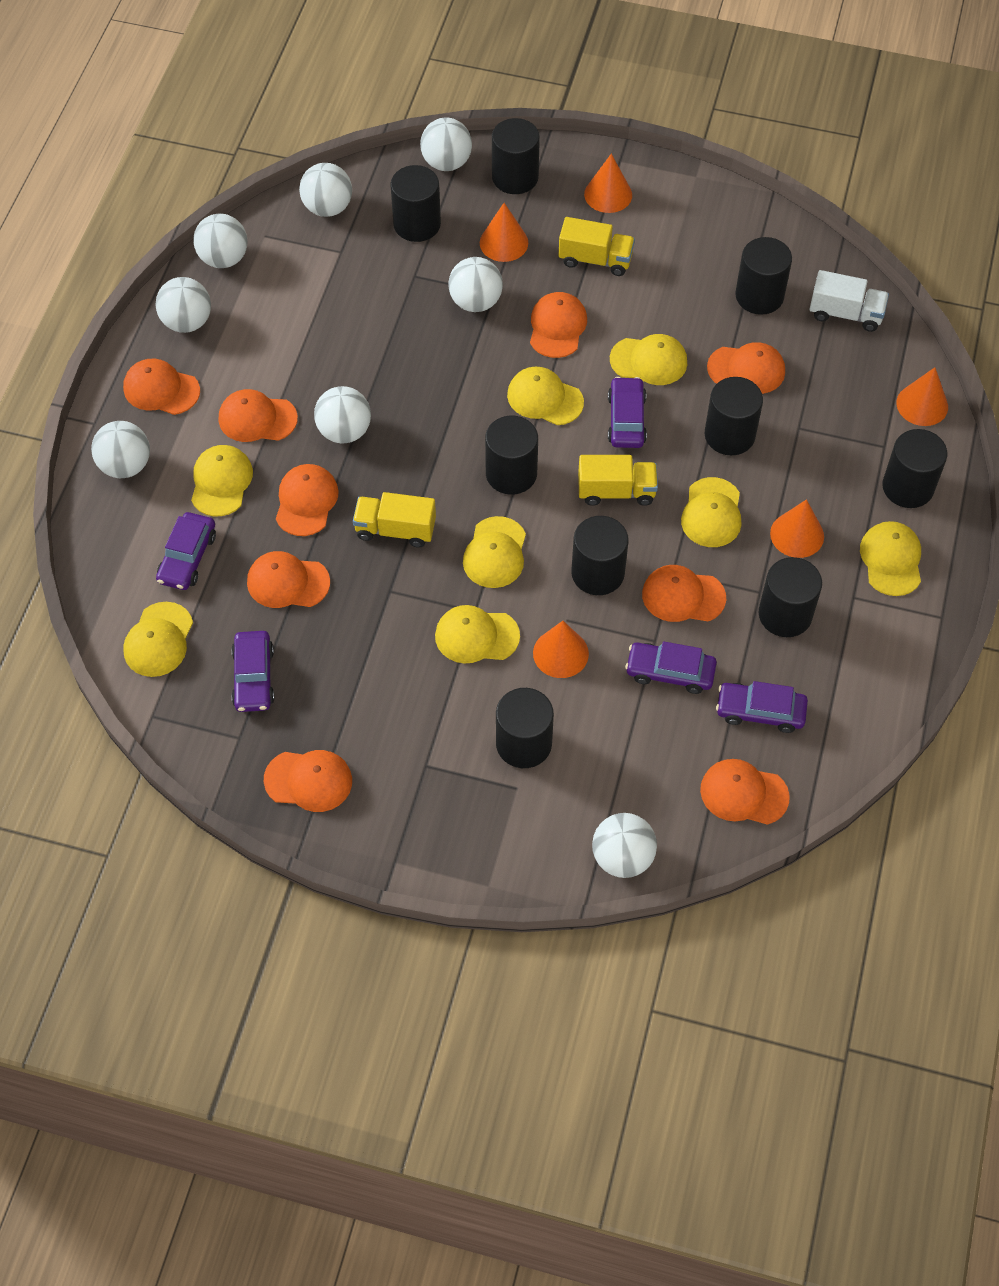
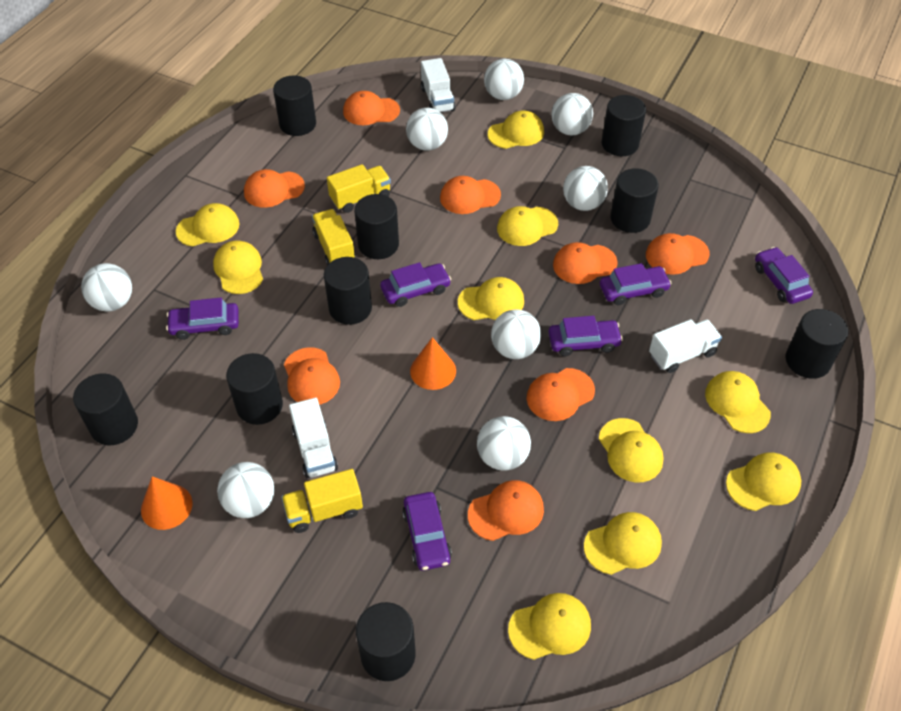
orange cap: 9 -> 8
orange cone: 5 -> 2
purple car: 5 -> 6
white truck: 1 -> 3
yellow cap: 8 -> 10

